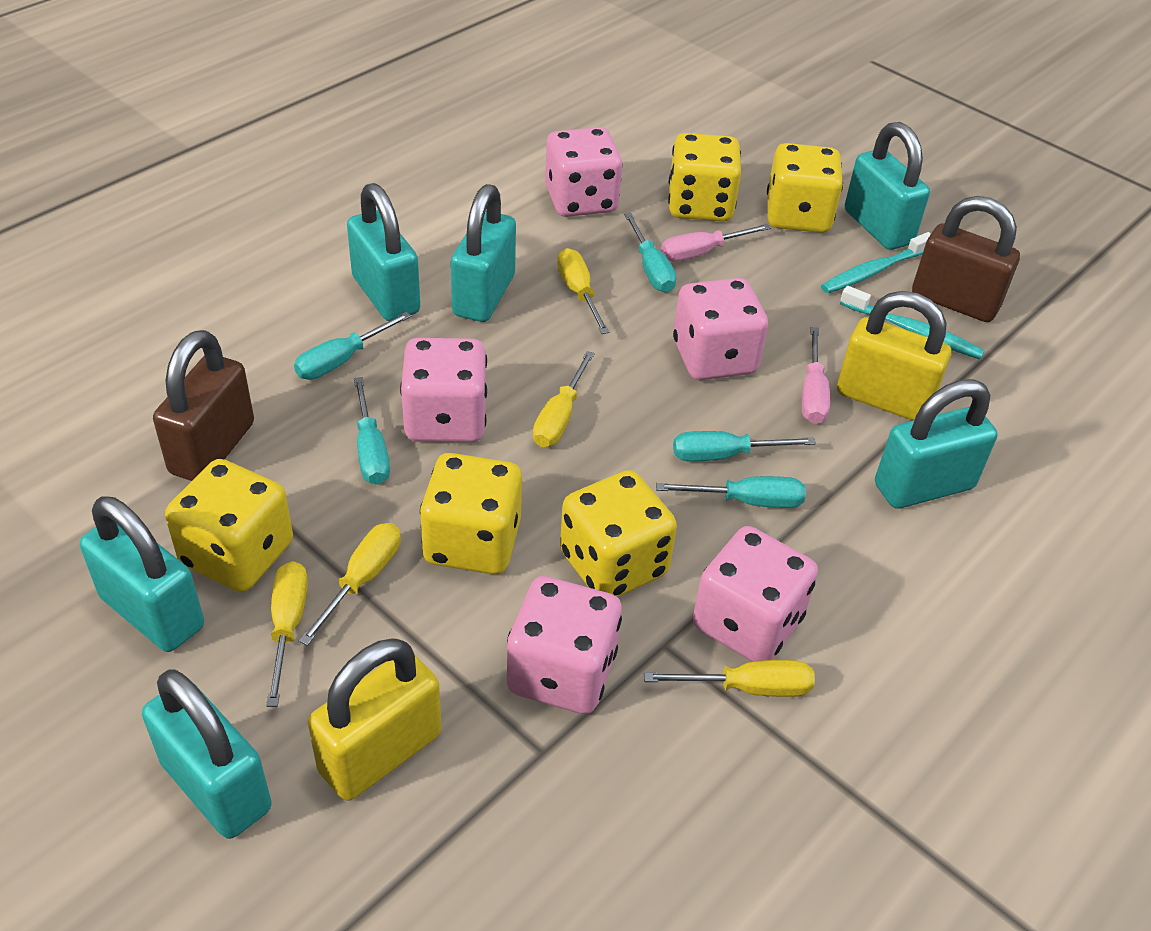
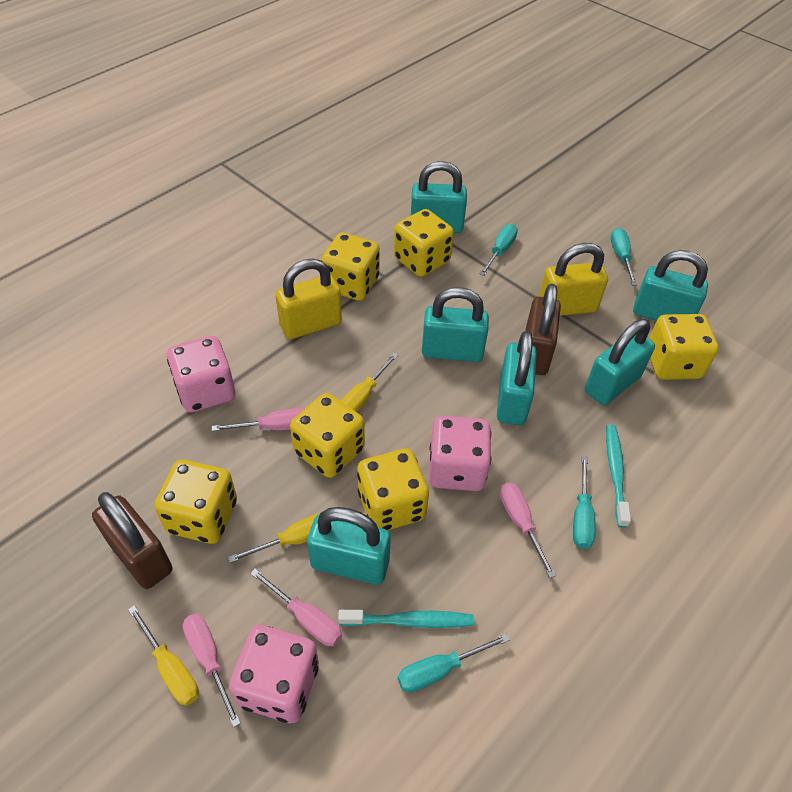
pink dice: 5 -> 3
pink screwdriver: 2 -> 4
turquoise screwdriver: 5 -> 4
yellow dice: 5 -> 6
yellow screwdriver: 5 -> 3

